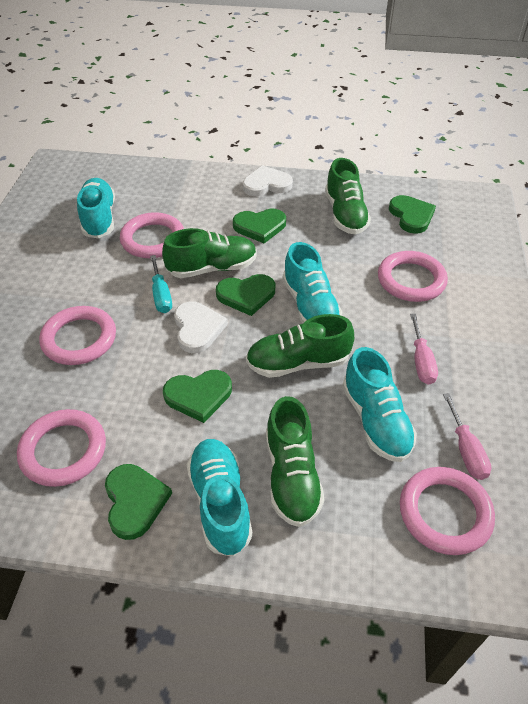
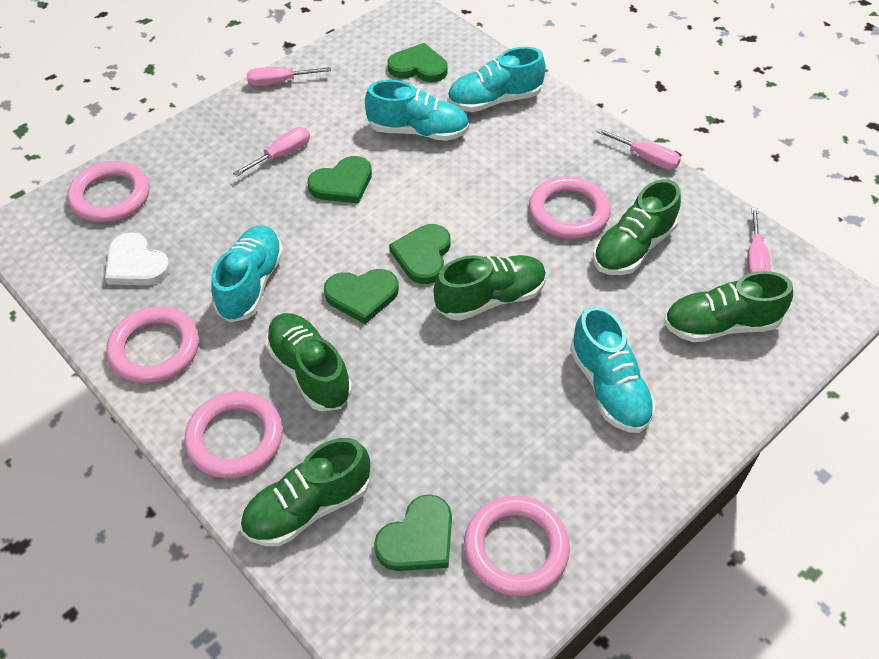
green shoe: 4 -> 5
pink screwdriver: 2 -> 4
turquoise screwdriver: 1 -> 0
white heart: 2 -> 1

